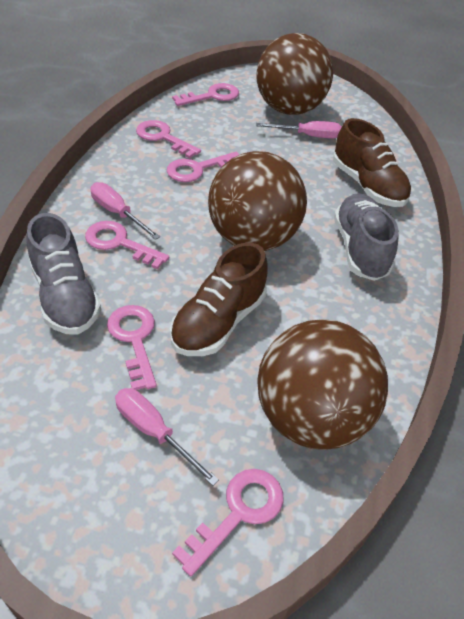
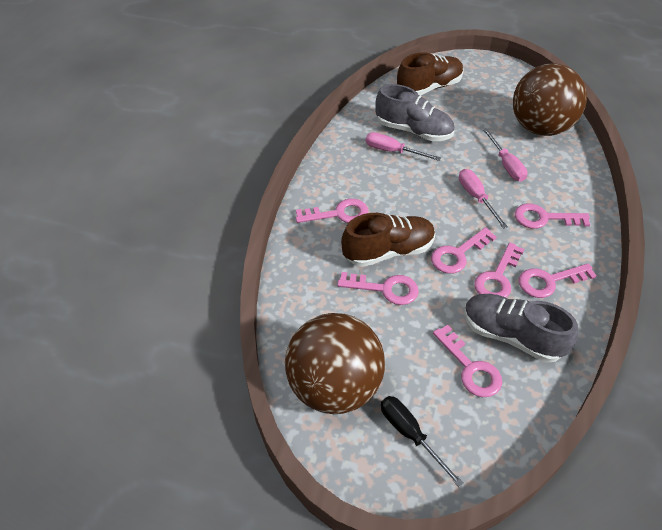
black screwdriver: 0 -> 1
brown ball: 3 -> 2
pink key: 6 -> 7

